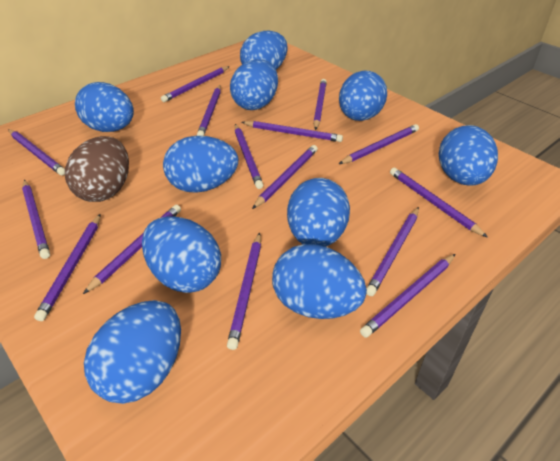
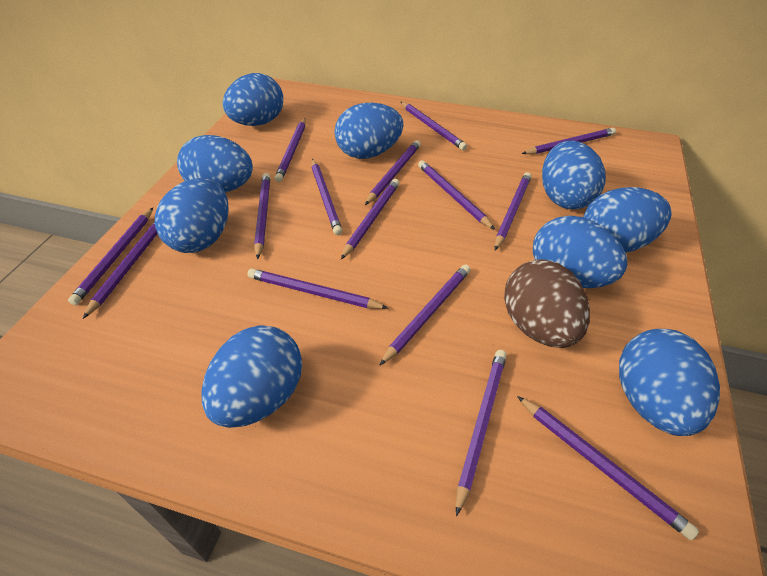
blue egg: 10 -> 9

